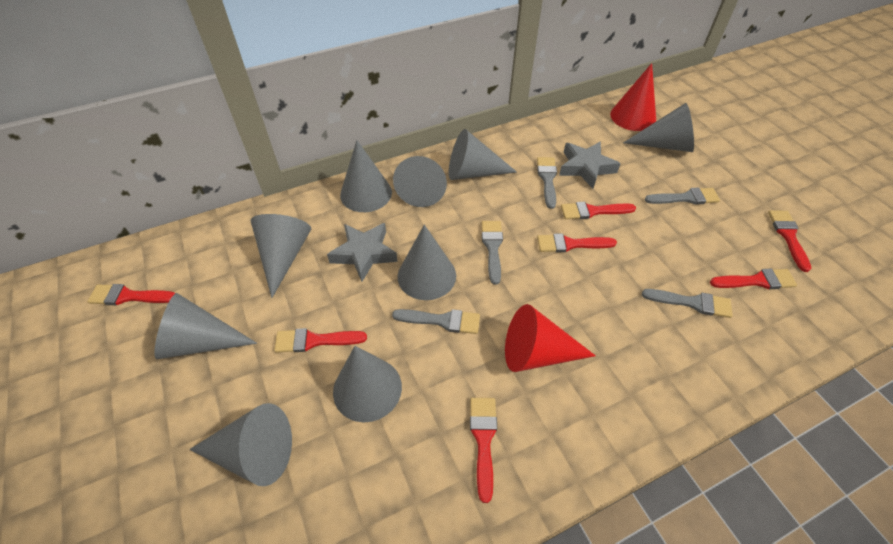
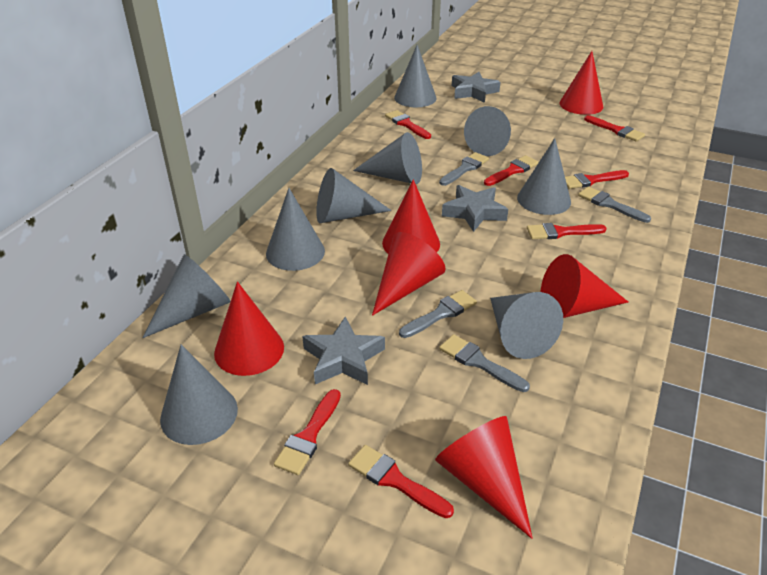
grey brush: 5 -> 4
grey star: 2 -> 3
red cone: 2 -> 6

